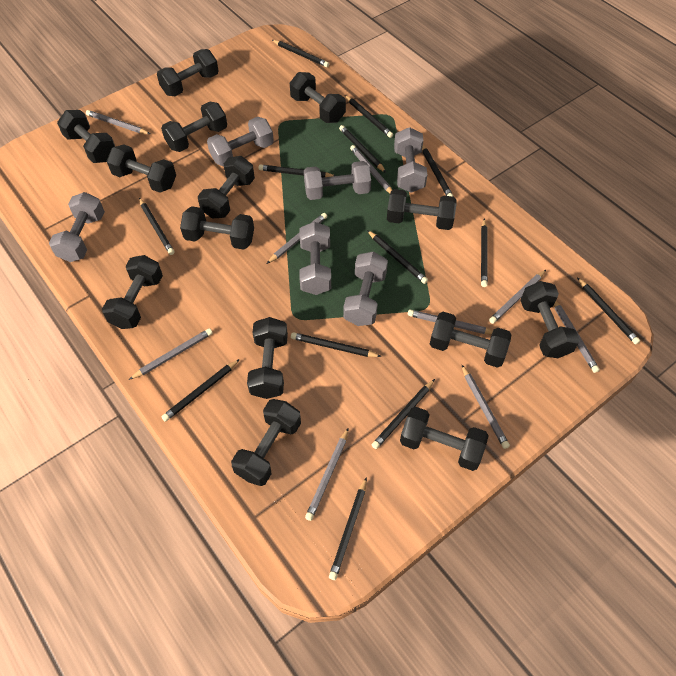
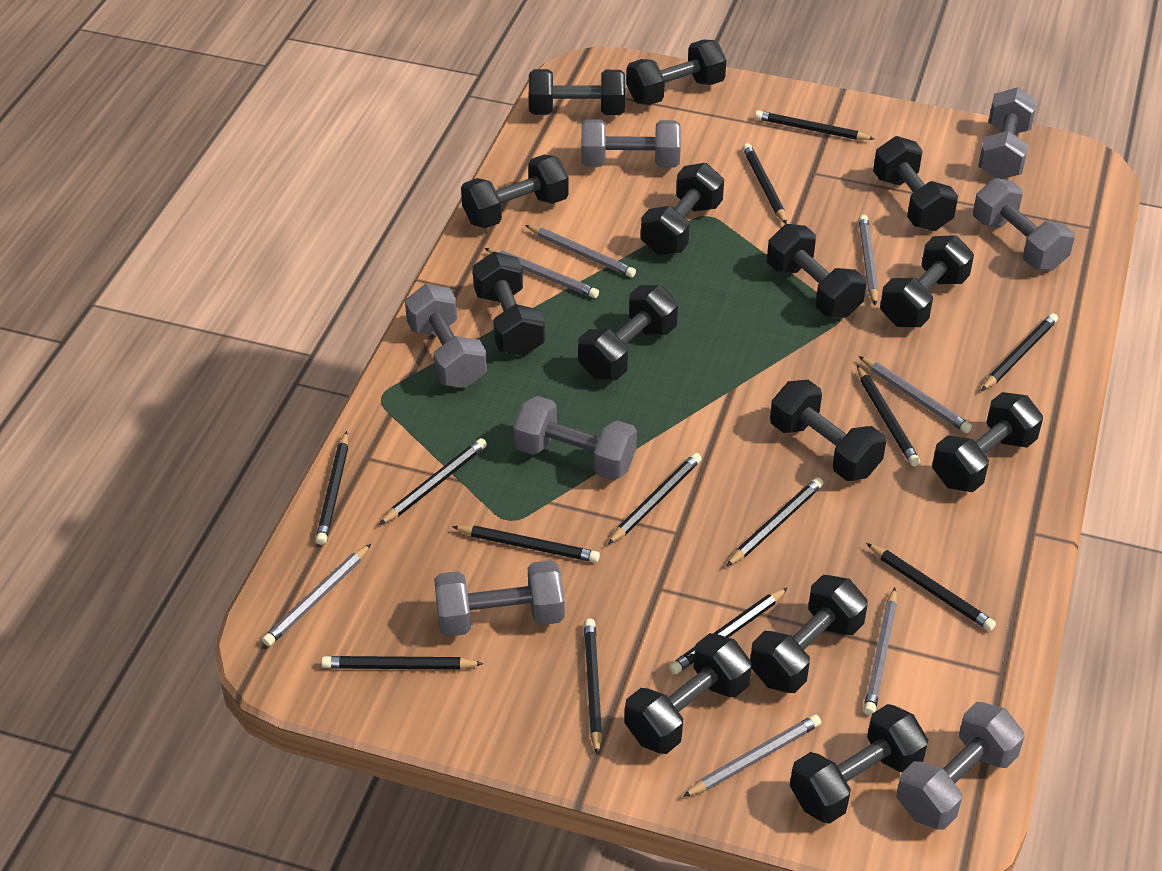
grey dumbbell: 6 -> 7
grey pencil: 9 -> 7

